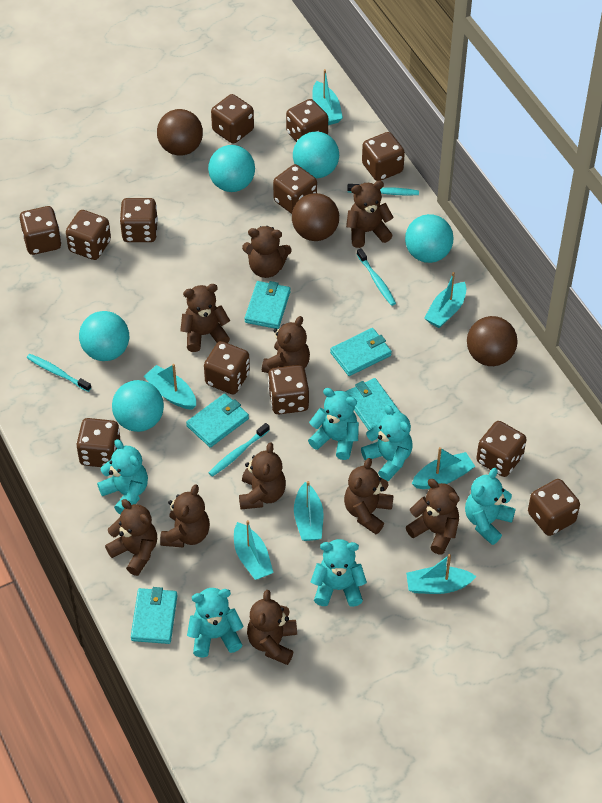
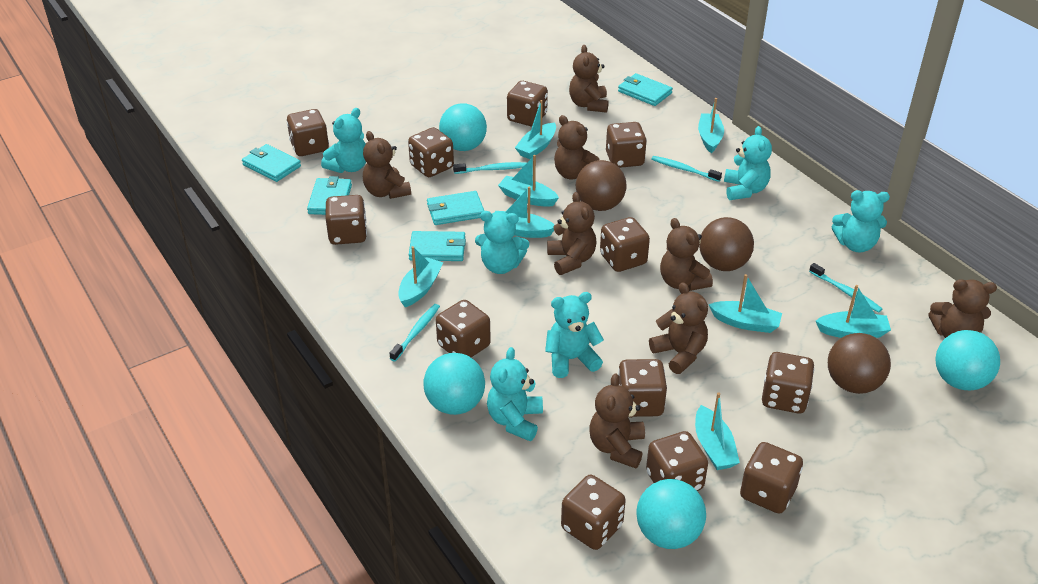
brown teddy bear: 10 -> 8
turquoise ball: 5 -> 4
turquoise boat: 7 -> 8

